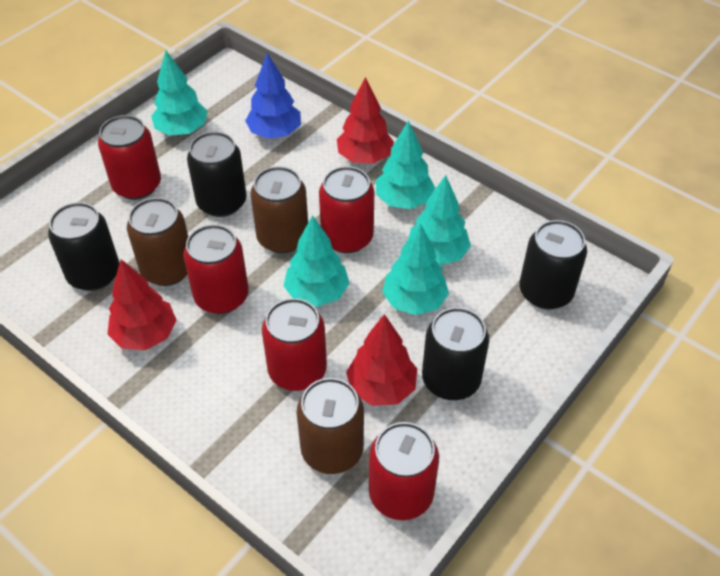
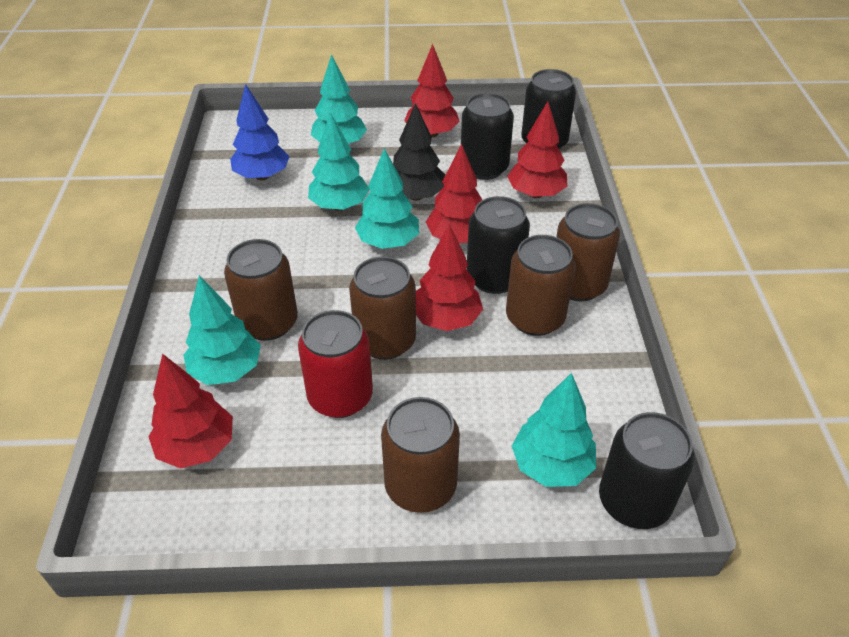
black tree: 0 -> 1
brown can: 3 -> 5
red can: 5 -> 1
red tree: 3 -> 5

